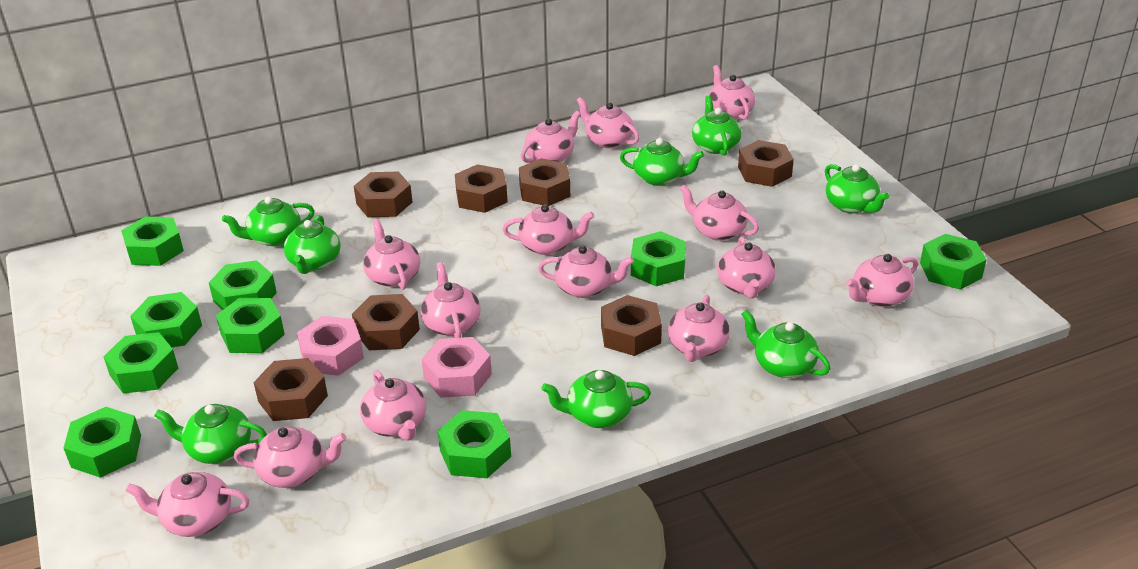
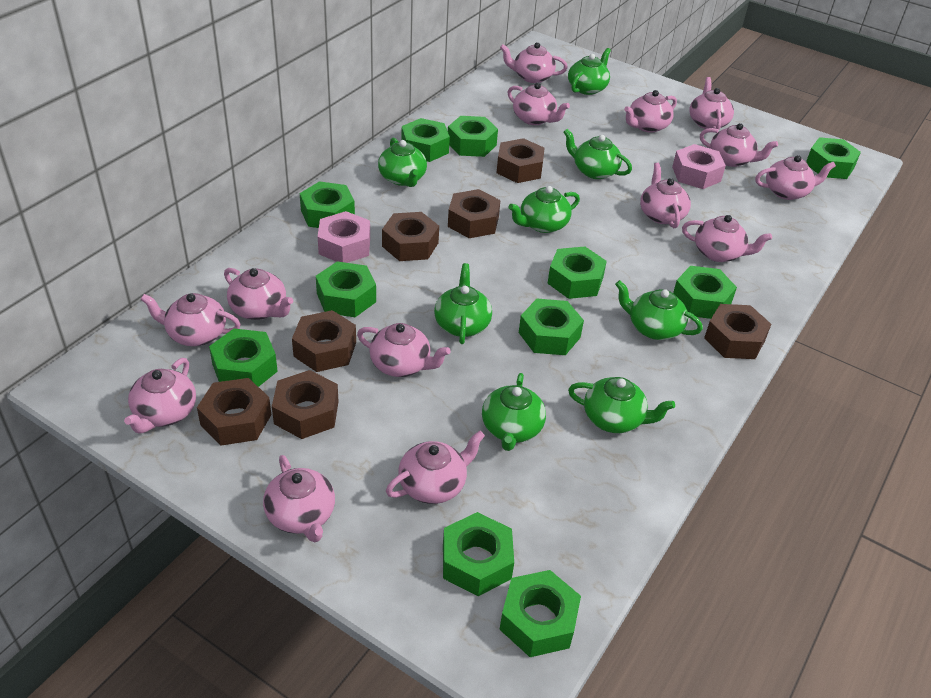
green nut: 9 -> 11

